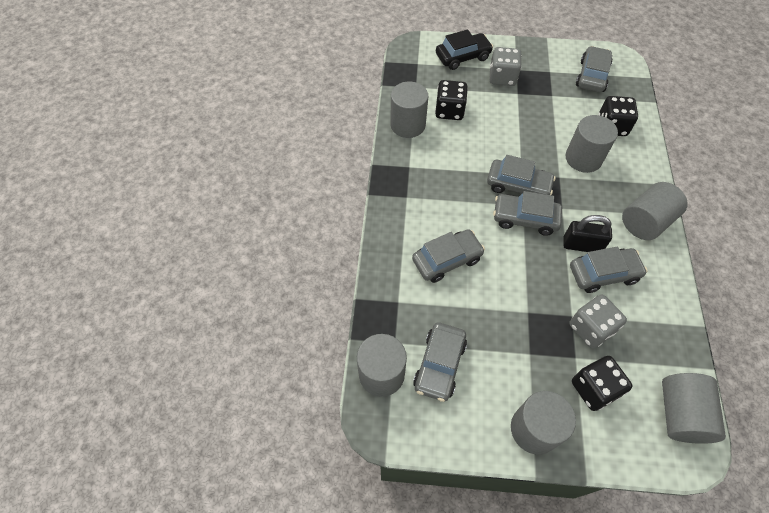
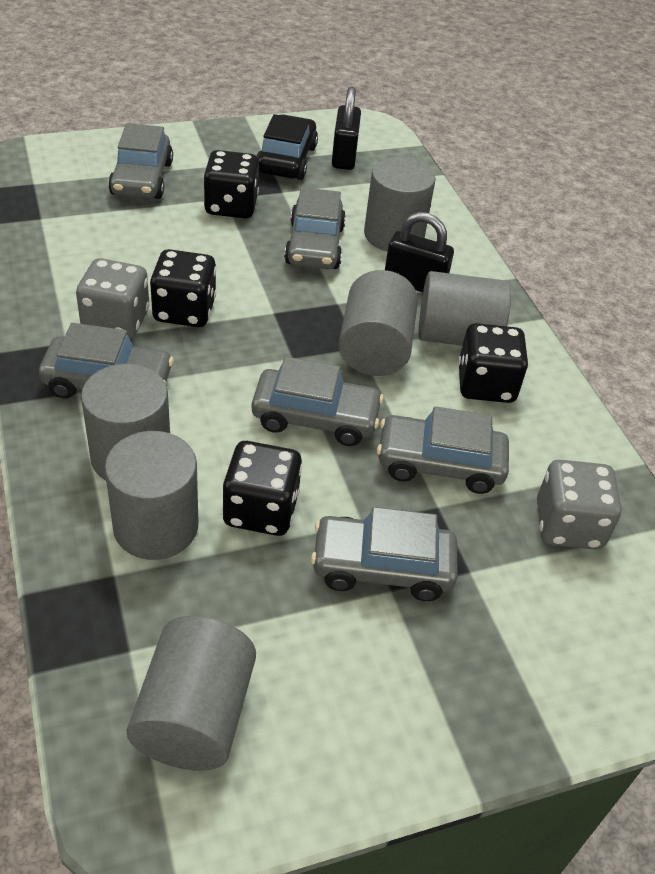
black dice: 3 -> 4
black padlock: 1 -> 2

